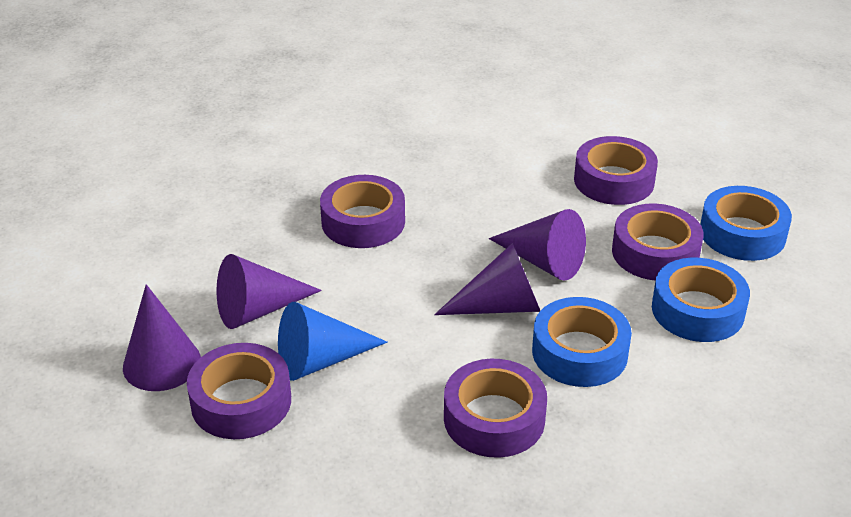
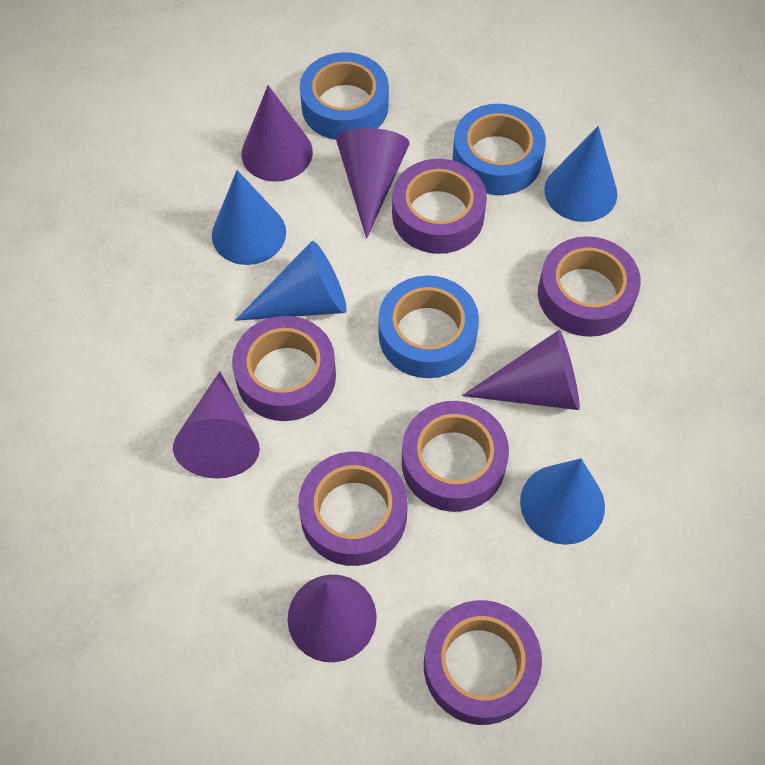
blue cone: 1 -> 4
purple cone: 4 -> 5
purple tape: 5 -> 6

